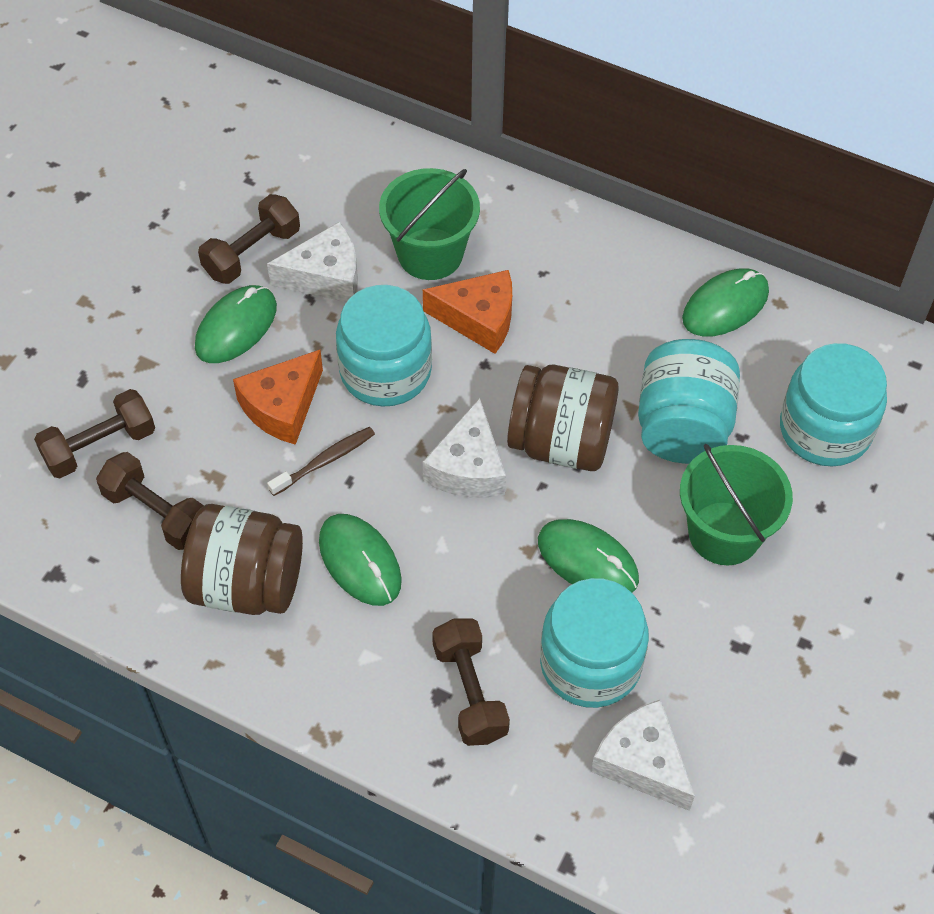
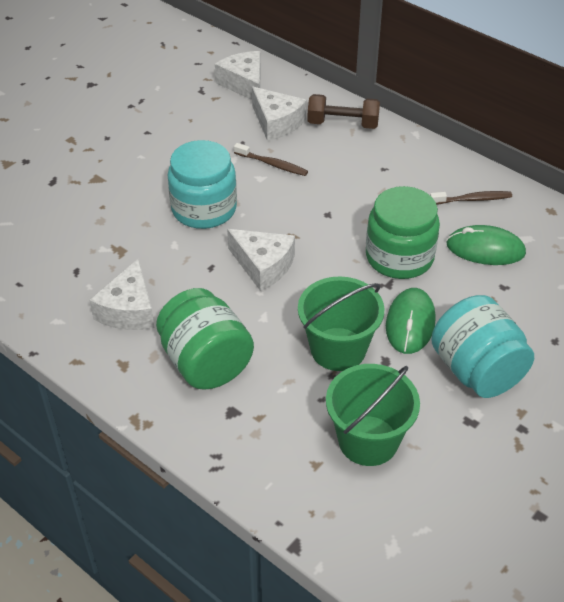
brown dumbbell: 4 -> 1
brown jar: 2 -> 0
brown toothbrush: 1 -> 2
green jar: 0 -> 2
green mouse: 4 -> 2
orange cheese: 2 -> 0
turquoise jar: 4 -> 2
white cheese: 3 -> 4

